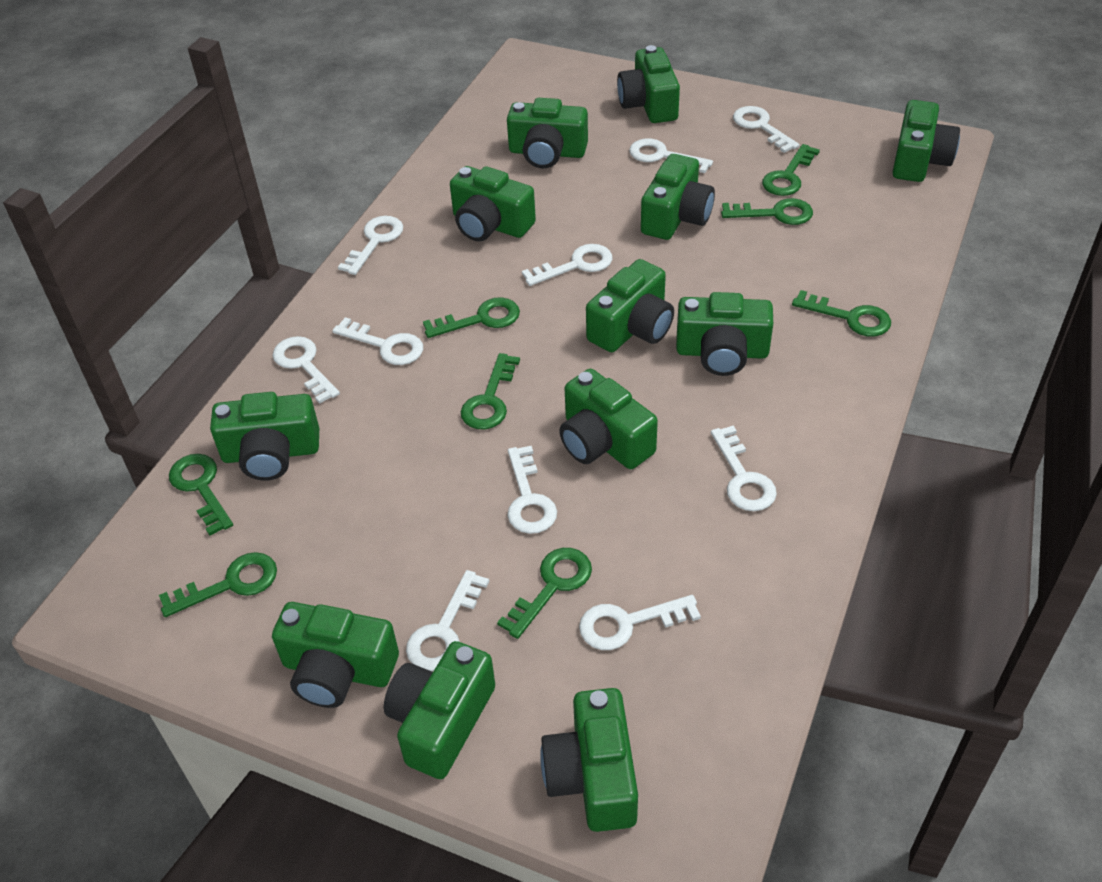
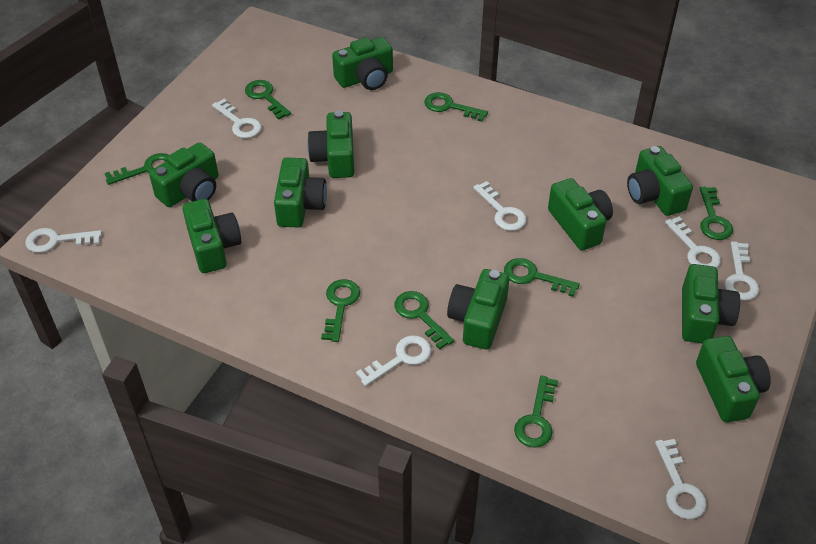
green camera: 12 -> 10
white key: 10 -> 7

